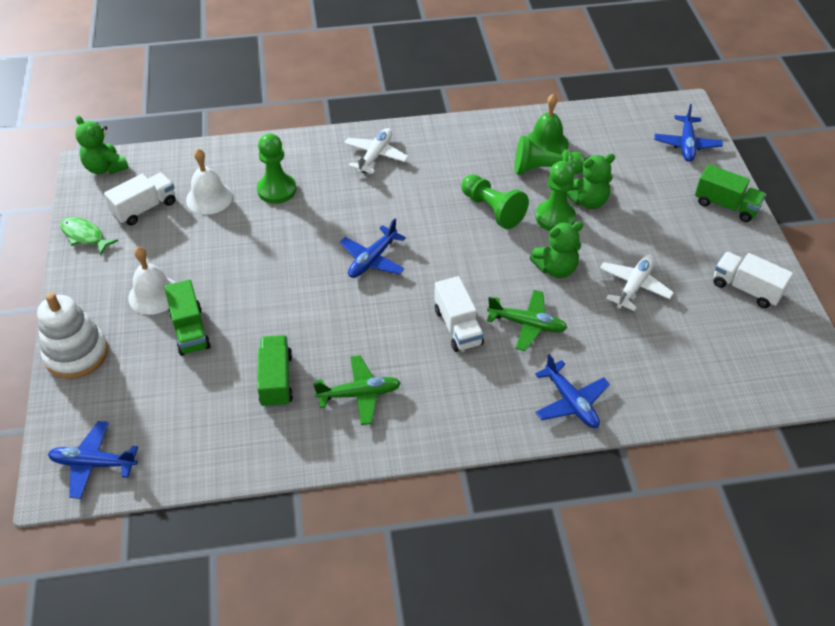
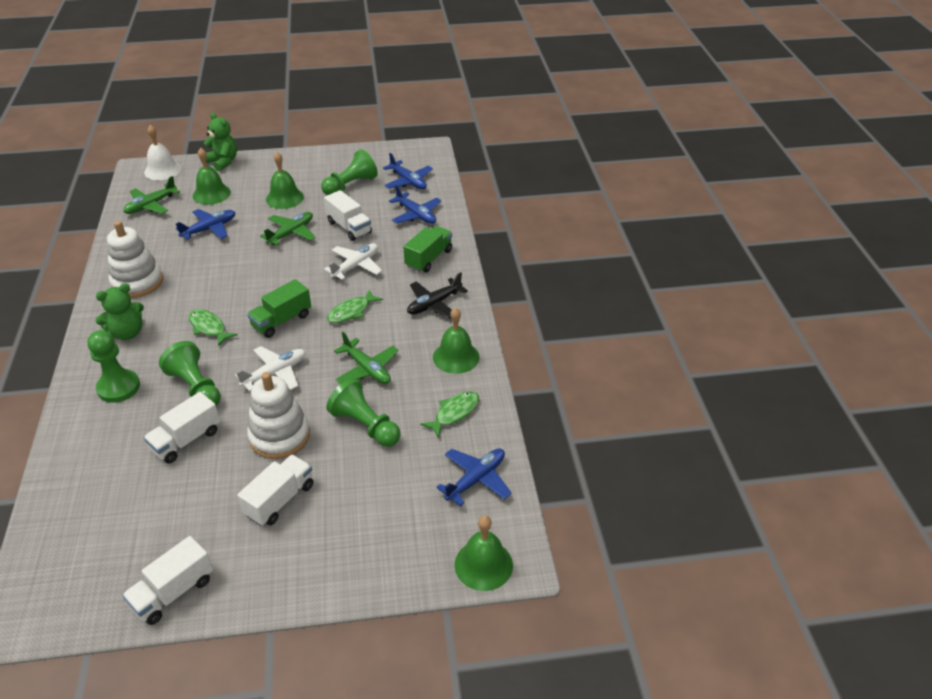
black plane: 0 -> 1
green bell: 1 -> 4
green fish: 1 -> 3
green plane: 2 -> 3
green teddy bear: 3 -> 2
green truck: 3 -> 2
white bell: 2 -> 1
white stacking toy: 1 -> 2
white truck: 3 -> 4

